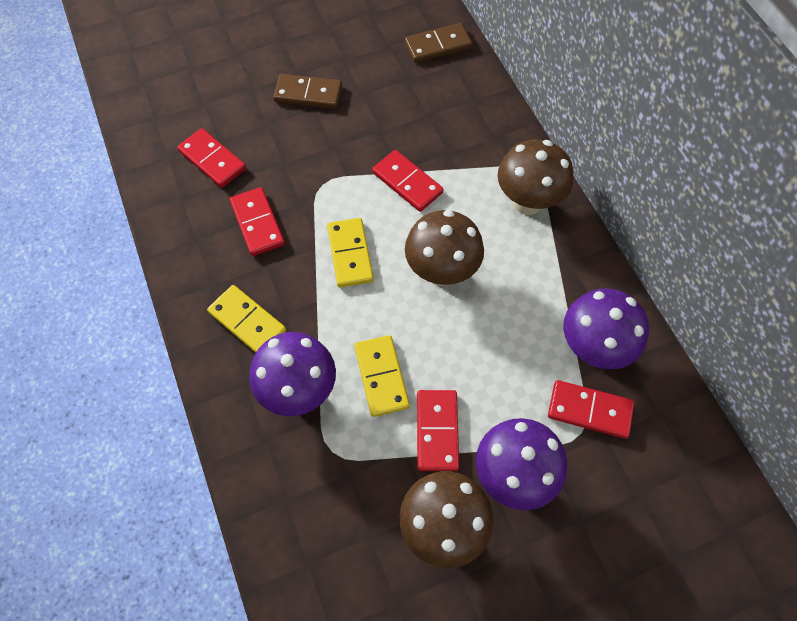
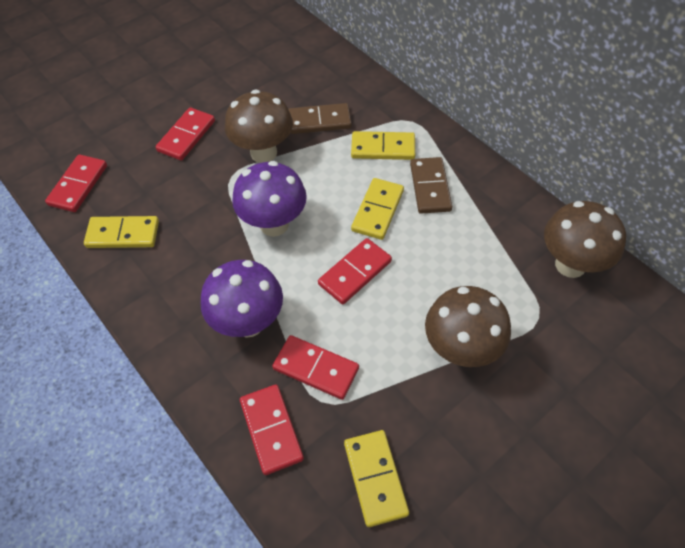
purple mushroom: 3 -> 2
yellow domino: 3 -> 4

